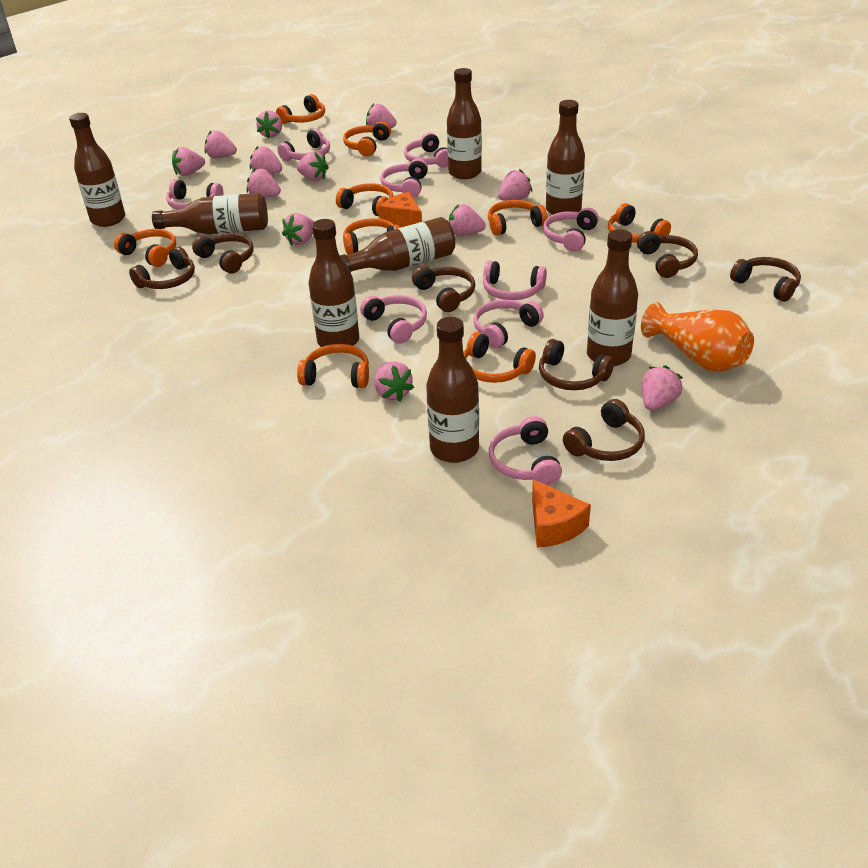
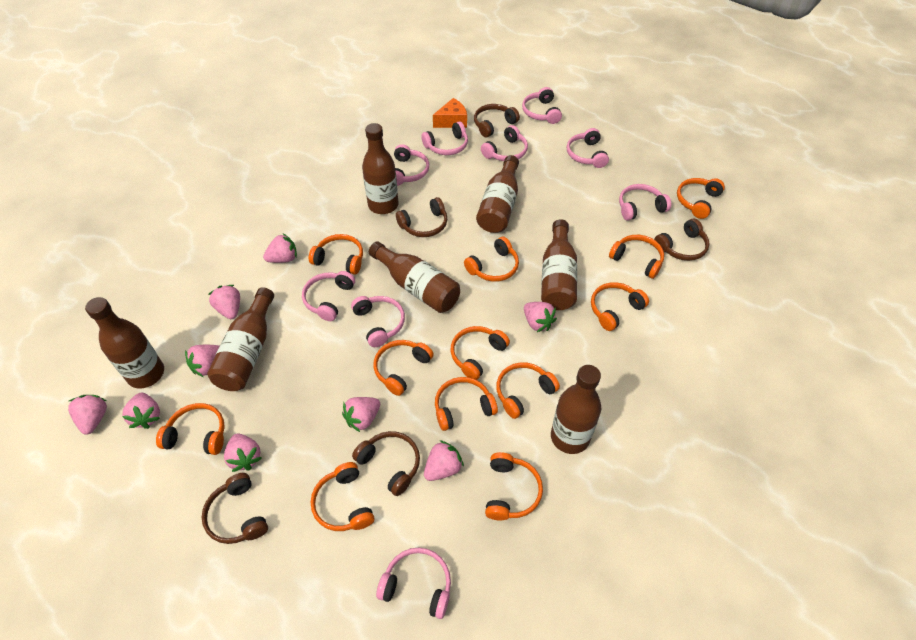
brown bottle: 8 -> 7
brown headphones: 7 -> 5
orange cheese: 2 -> 1
orange headphones: 9 -> 12
orange vase: 1 -> 0
pink strawberry: 12 -> 9

